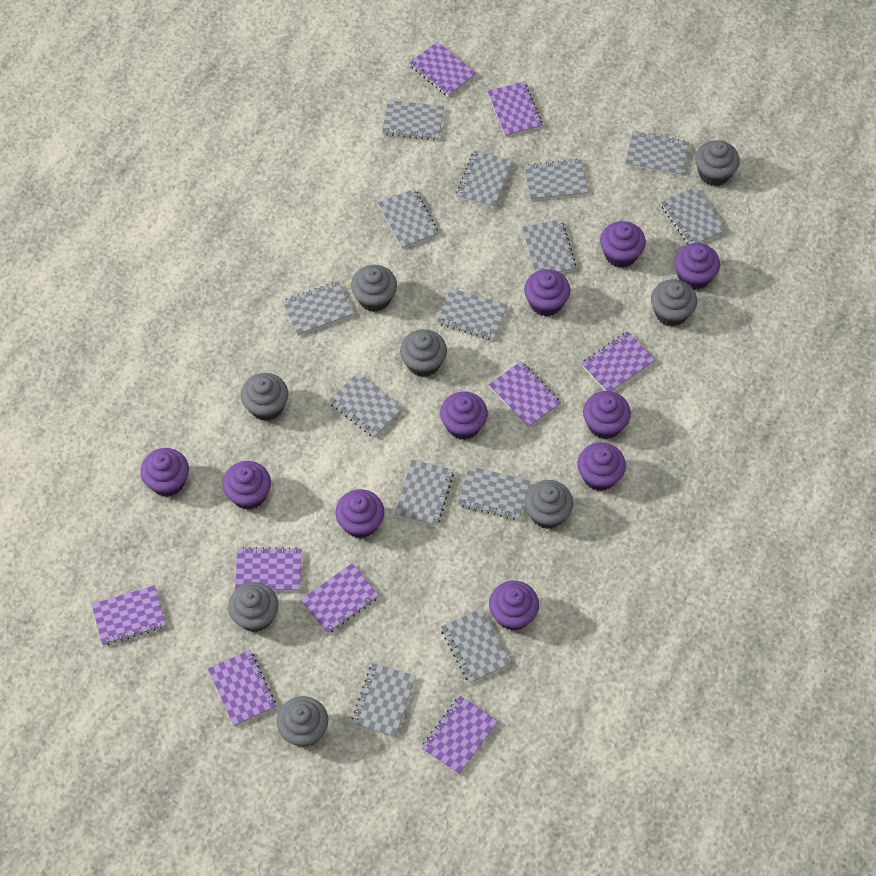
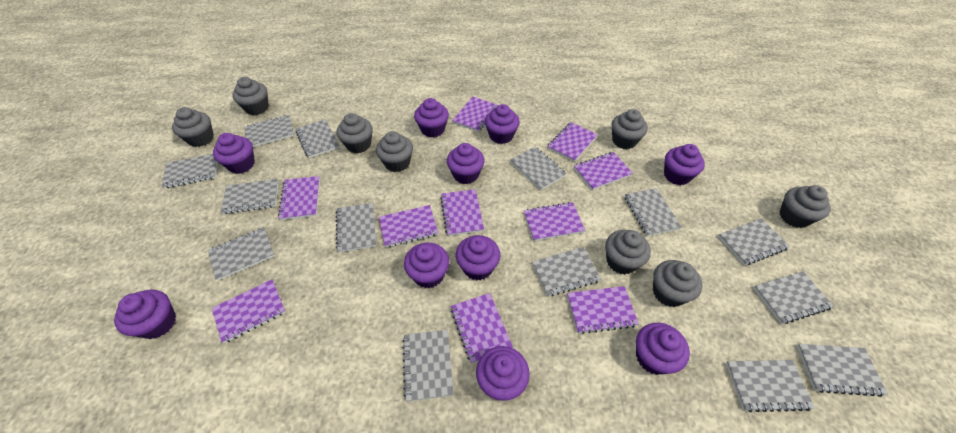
purple notebook: 9 -> 10

